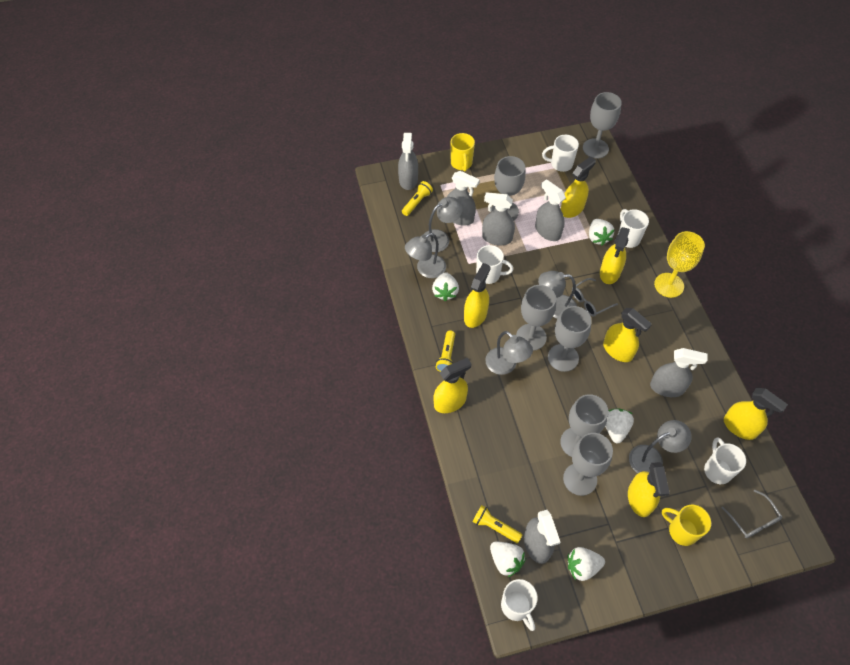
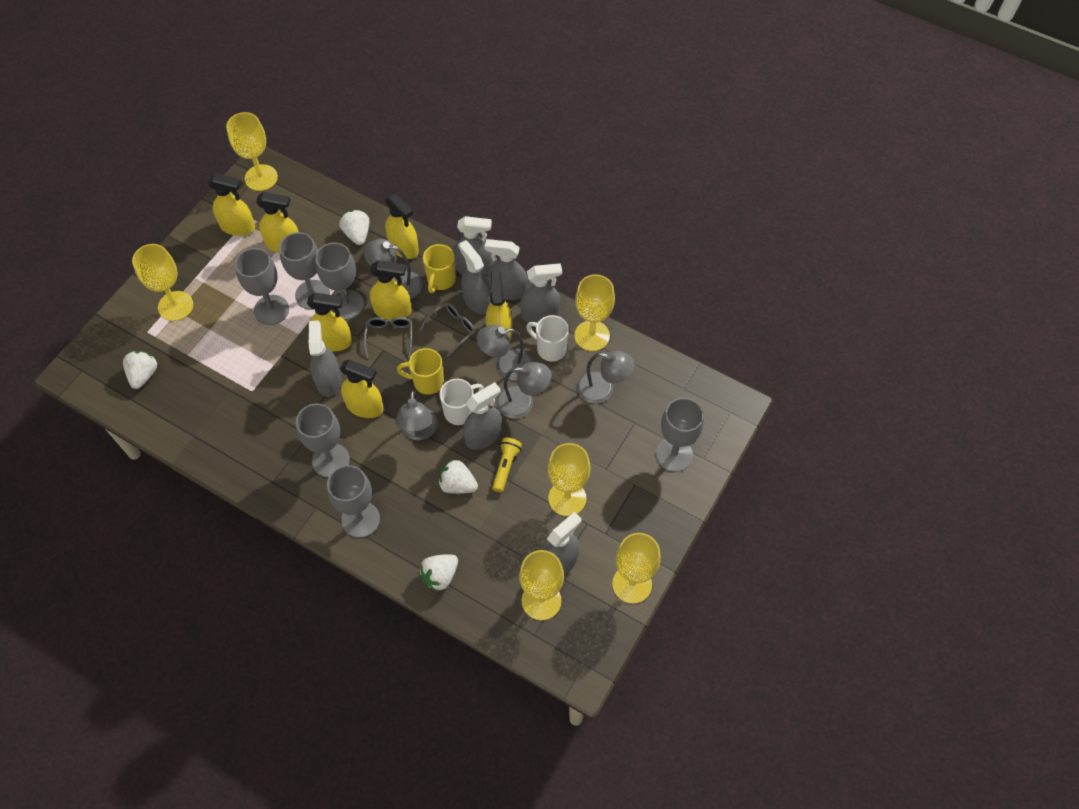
grey spray bottle: 6 -> 7
white mug: 5 -> 2
white strawberry: 5 -> 4
yellow flashlight: 3 -> 1
yellow goblet: 1 -> 6

